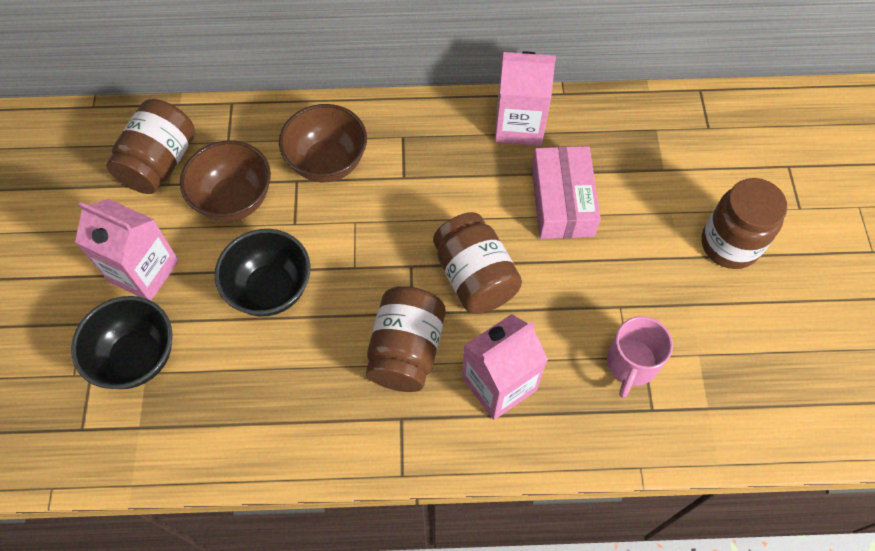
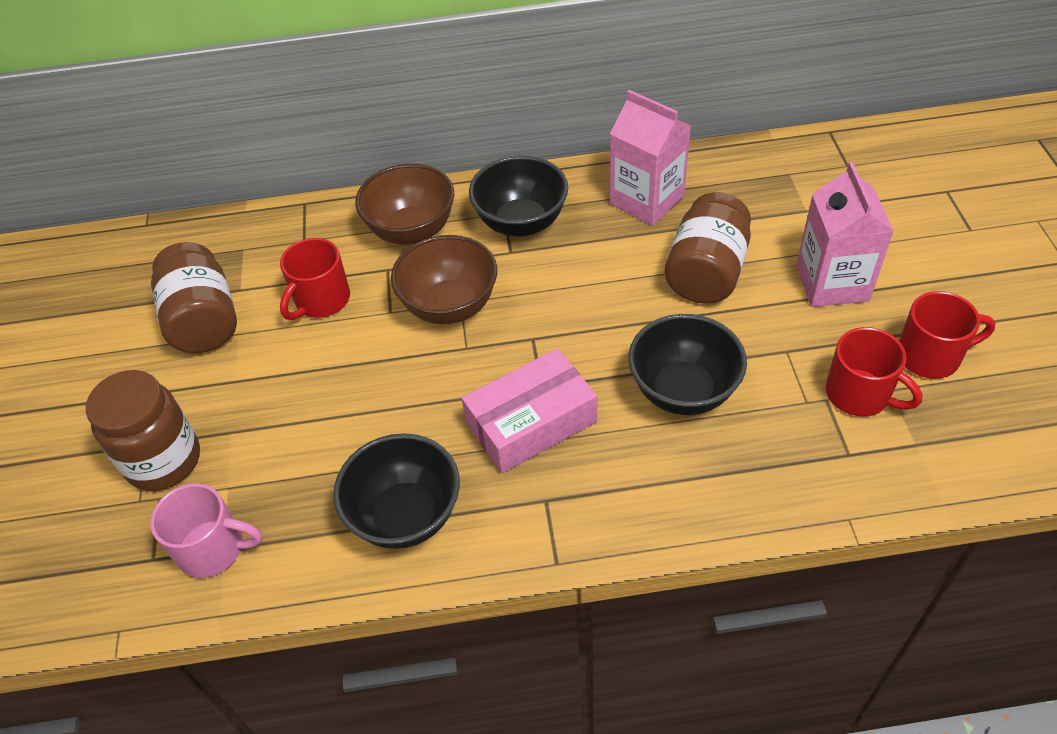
black bowl: 2 -> 3
brown jar: 4 -> 3
pink carton: 3 -> 2
red mug: 0 -> 3

